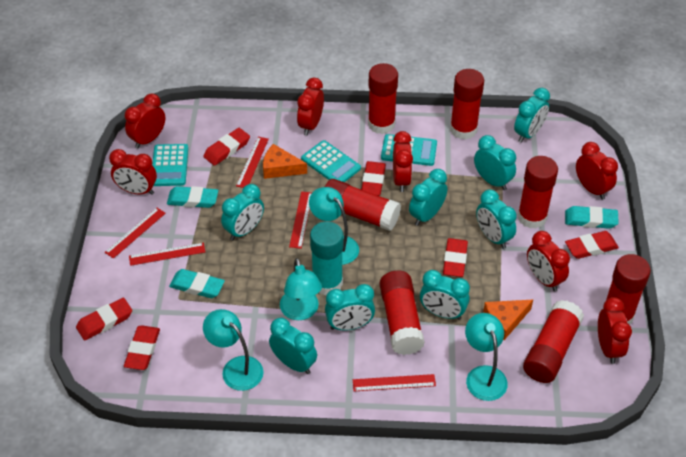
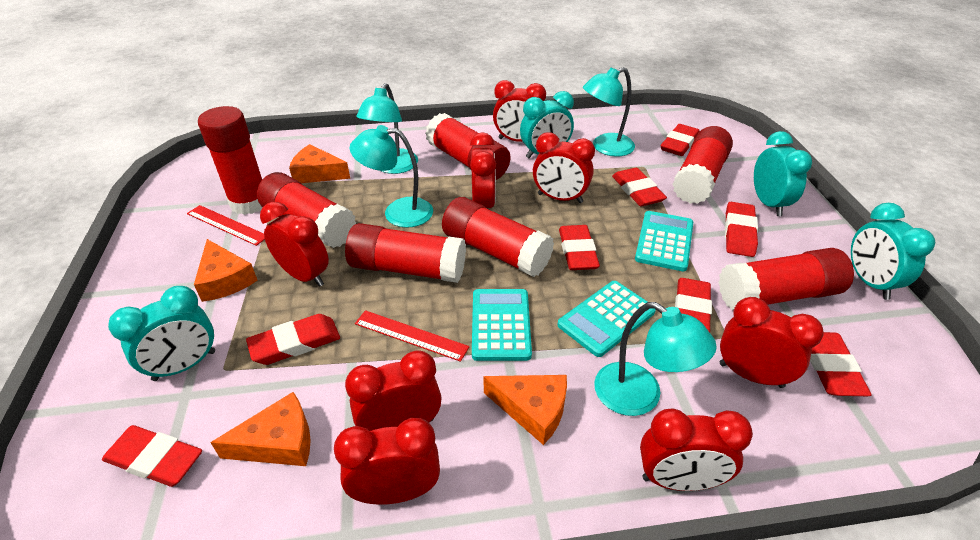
orange cheese: 2 -> 4
red clock: 7 -> 8
red eraser: 6 -> 8
red ruler: 5 -> 2
turquoise clock: 8 -> 4
turquoise eraser: 3 -> 0
turquoise glue stick: 1 -> 0

